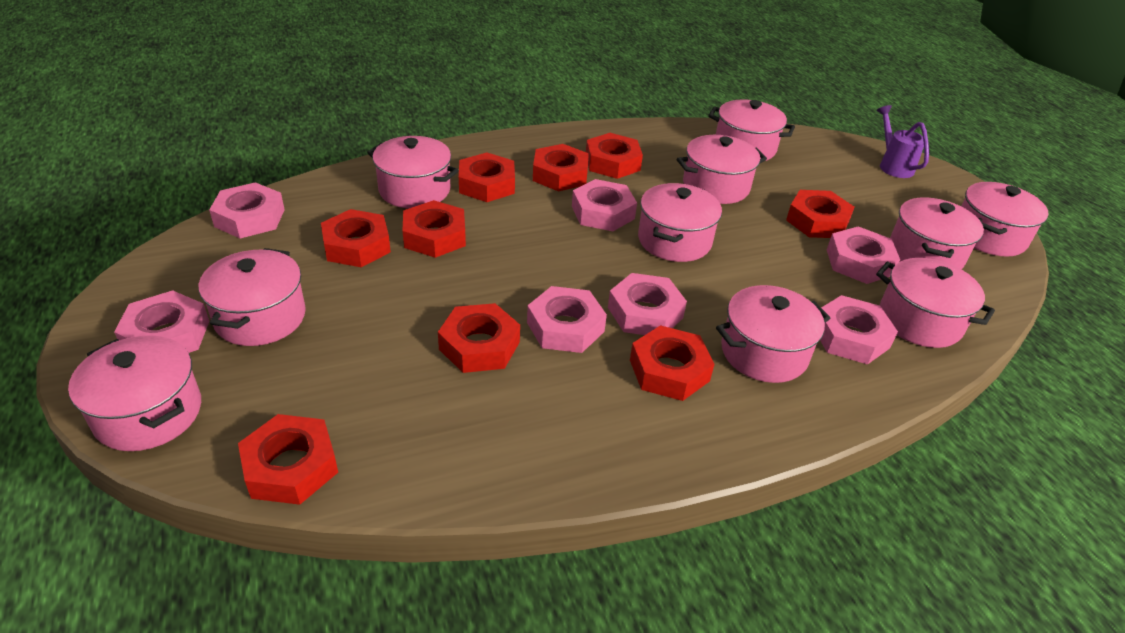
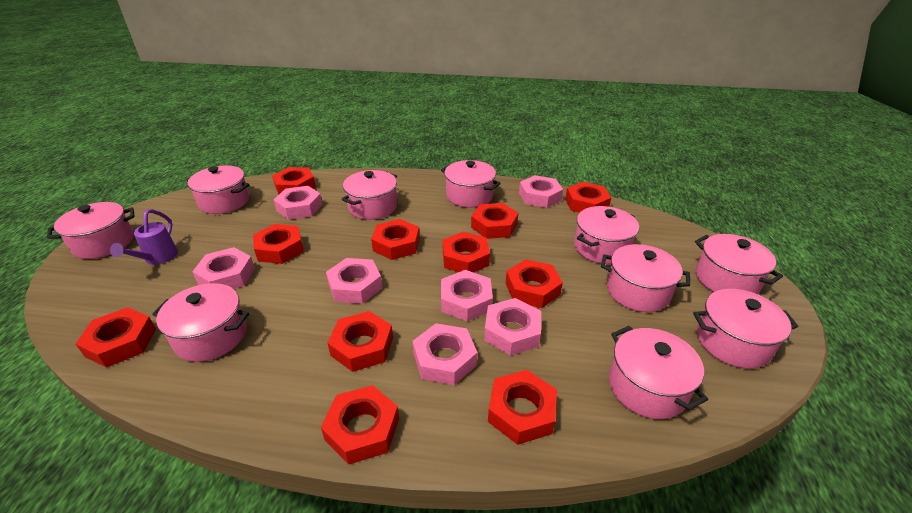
red nut: 9 -> 11

